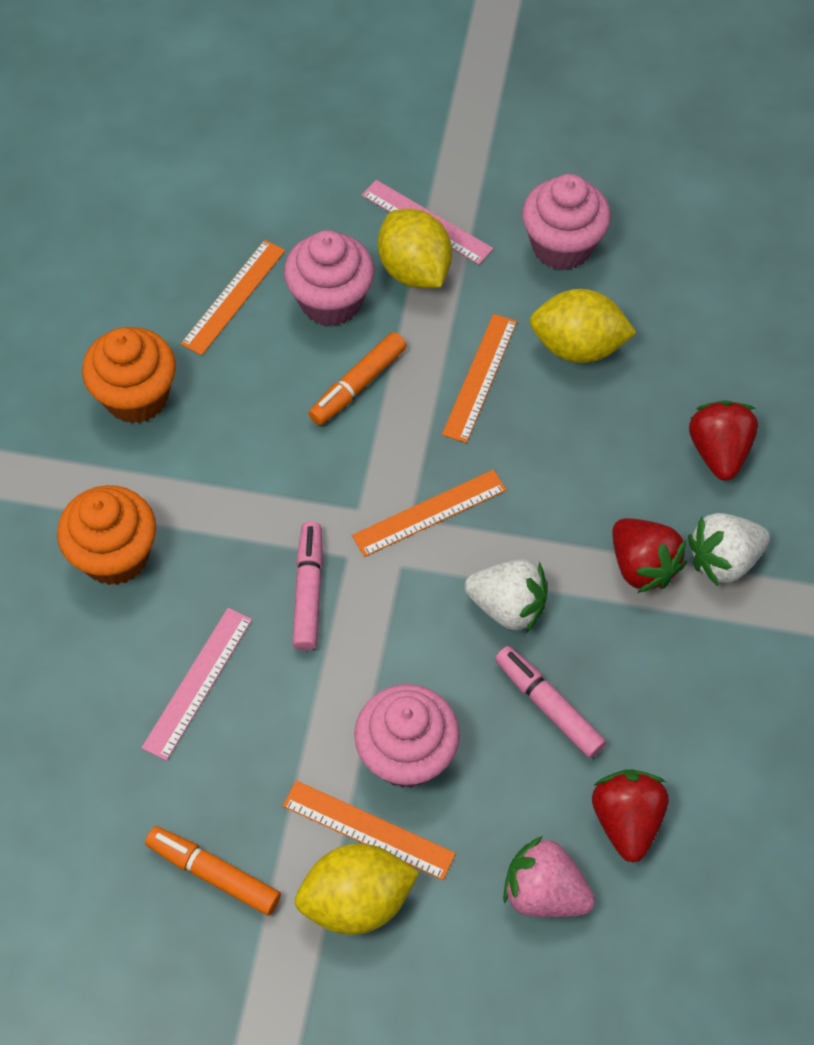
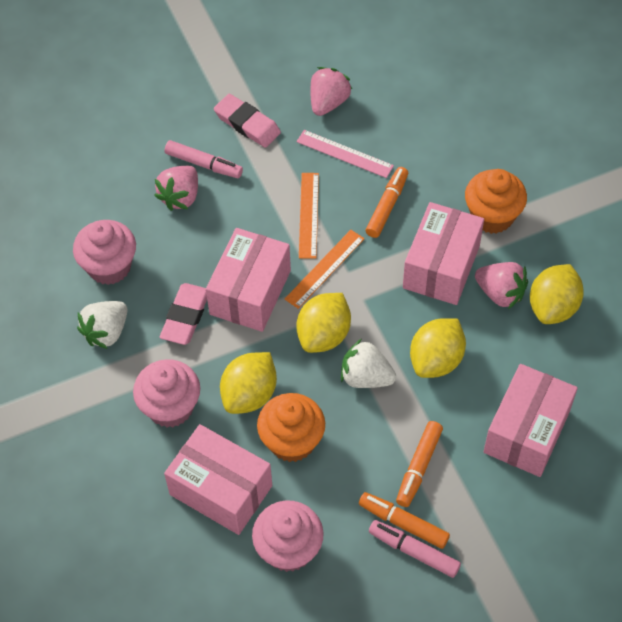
orange marker: 2 -> 3
orange ruler: 4 -> 2
pink box: 0 -> 4
pink eraser: 0 -> 2
pink ruler: 2 -> 1
pink strawberry: 1 -> 3
red strawberry: 3 -> 0
yellow lemon: 3 -> 4

